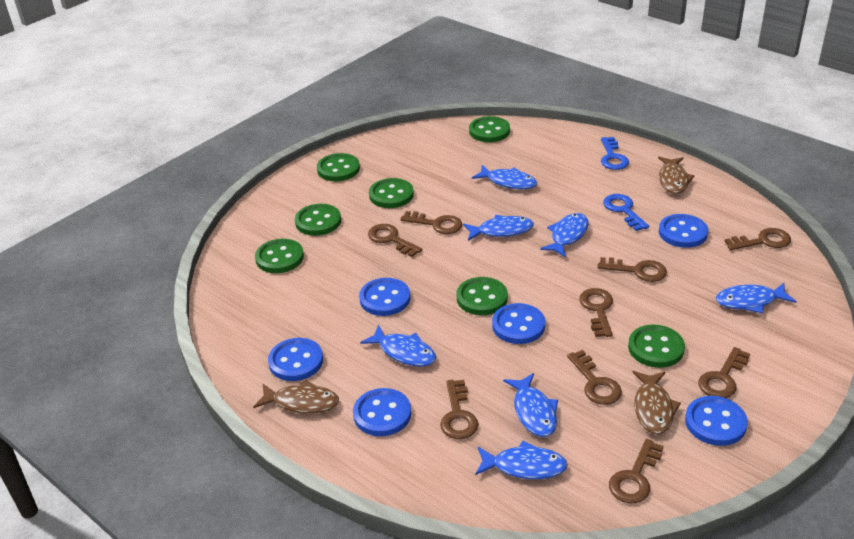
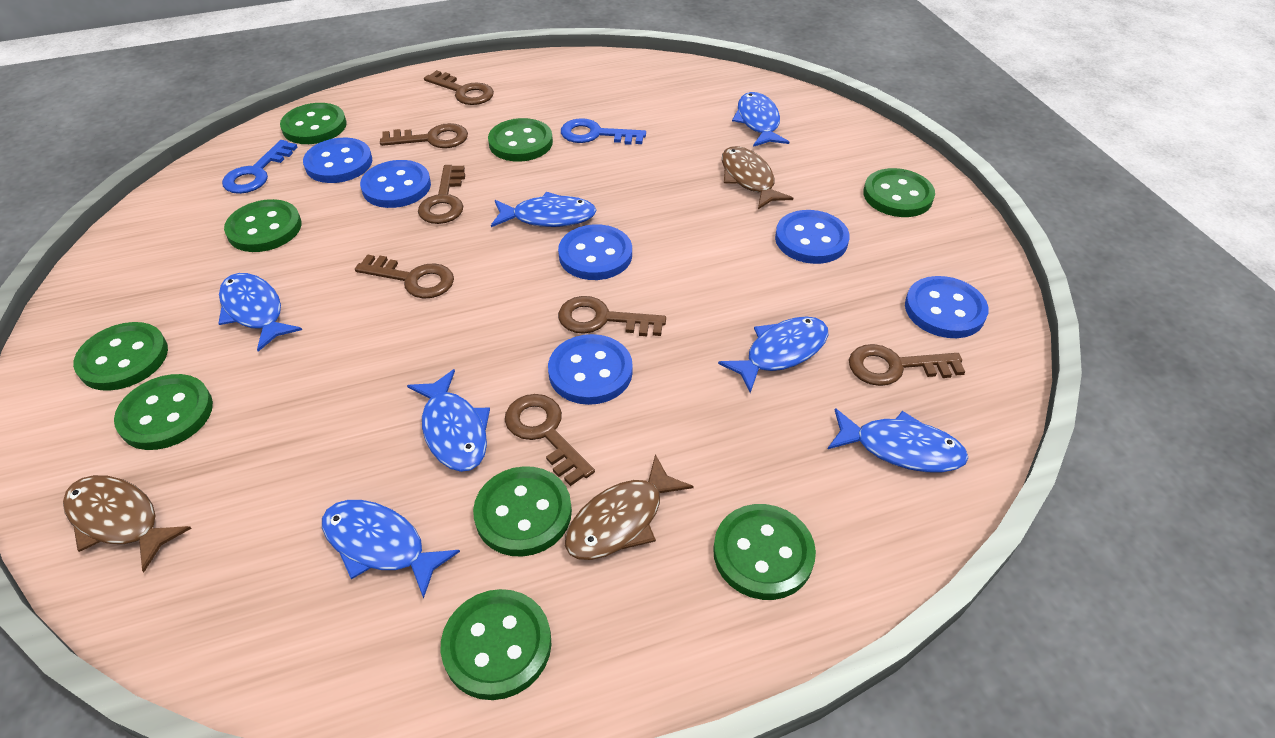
brown key: 9 -> 7
green button: 7 -> 9

